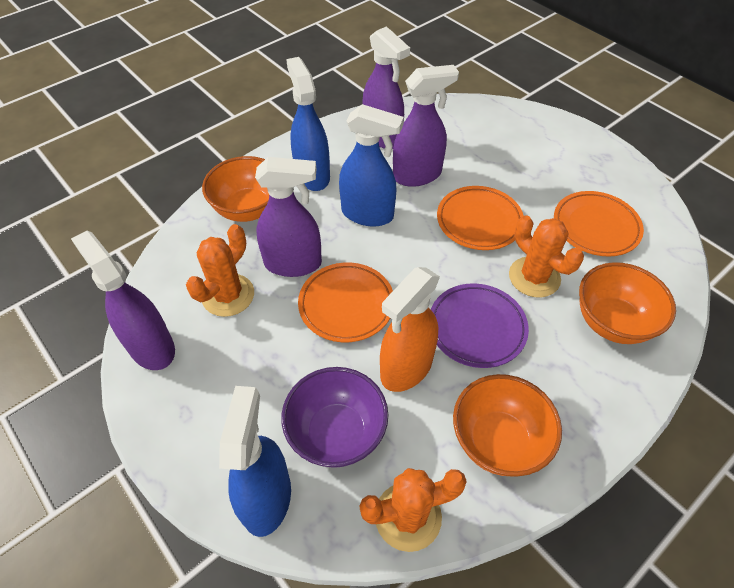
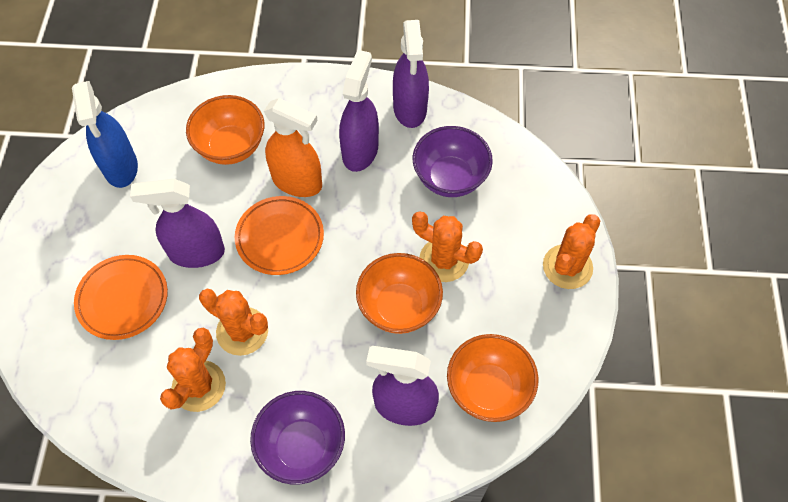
blue spray bottle: 3 -> 1
orange cactus: 3 -> 4
orange plate: 3 -> 2
purple bowl: 1 -> 2
purple plate: 1 -> 0

